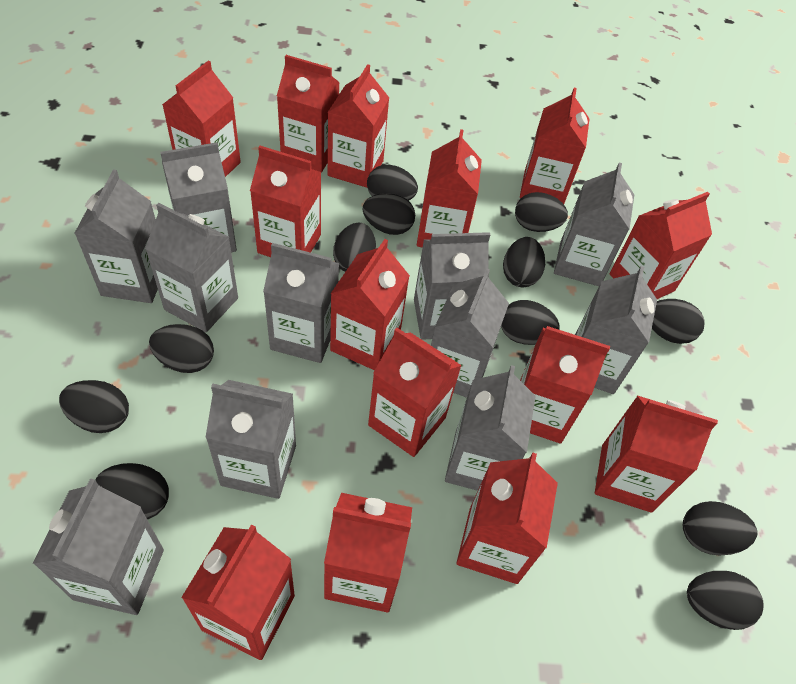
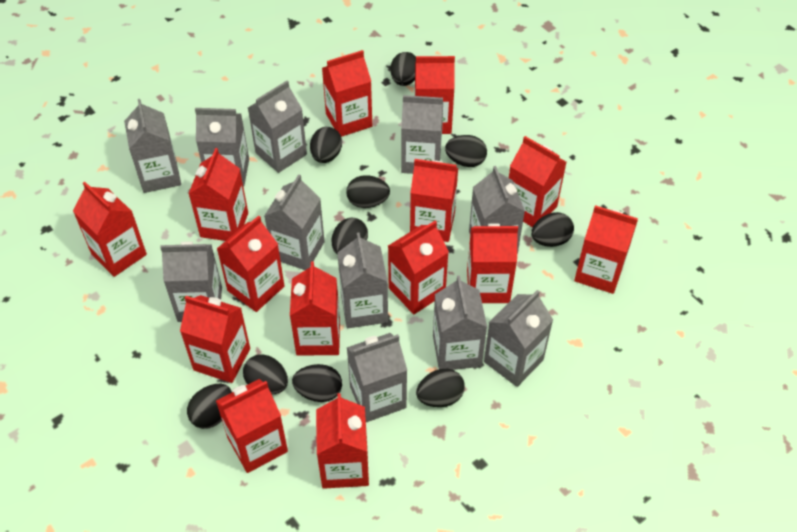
black egg: 12 -> 10

